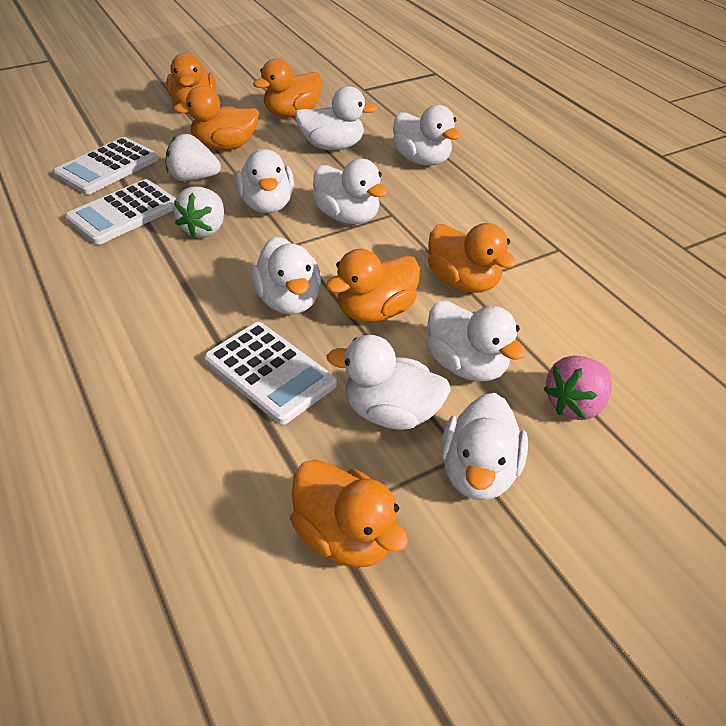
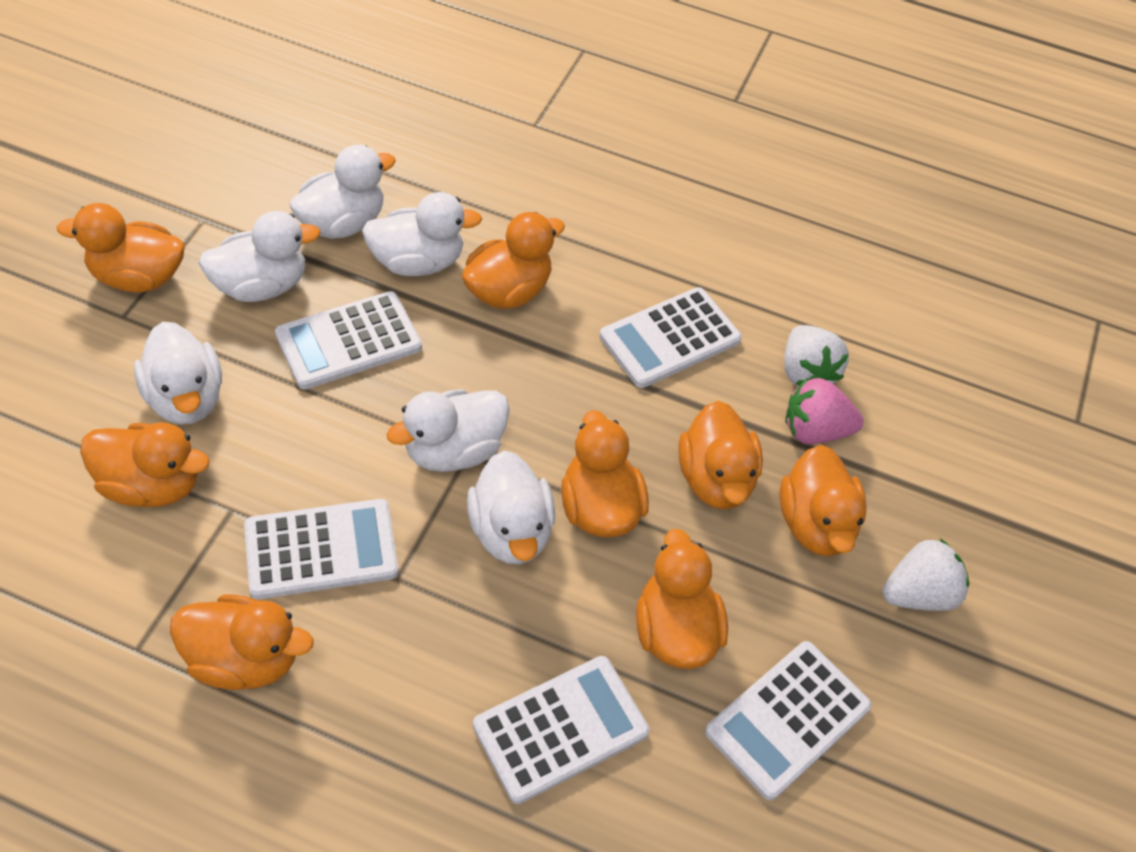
orange duck: 6 -> 8
white calculator: 3 -> 5
white duck: 8 -> 6

